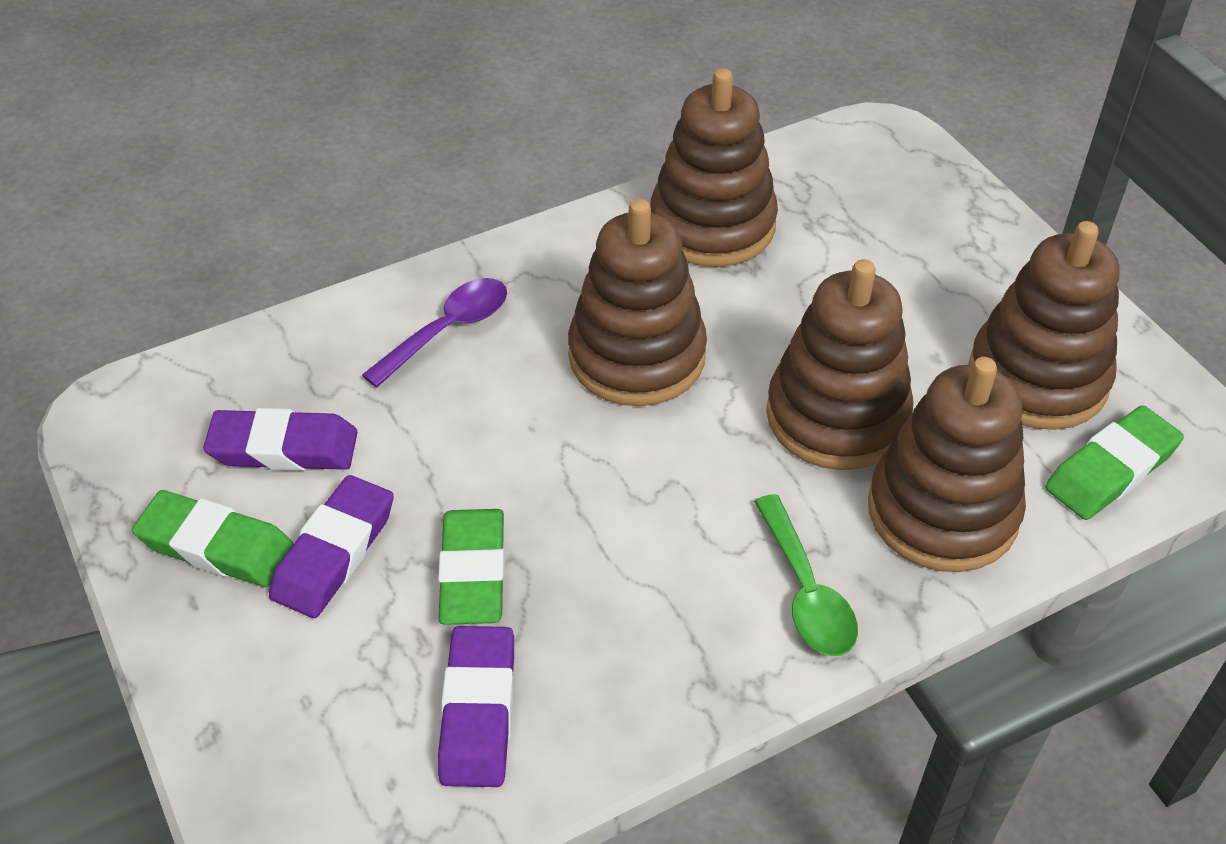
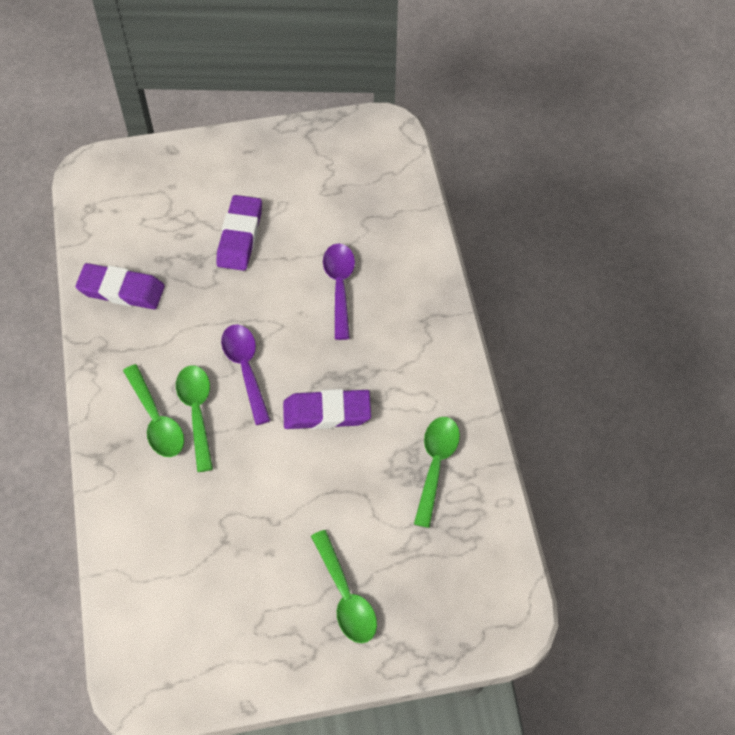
brown stacking toy: 5 -> 0
green eraser: 3 -> 0
green spoon: 1 -> 4
purple spoon: 1 -> 2

